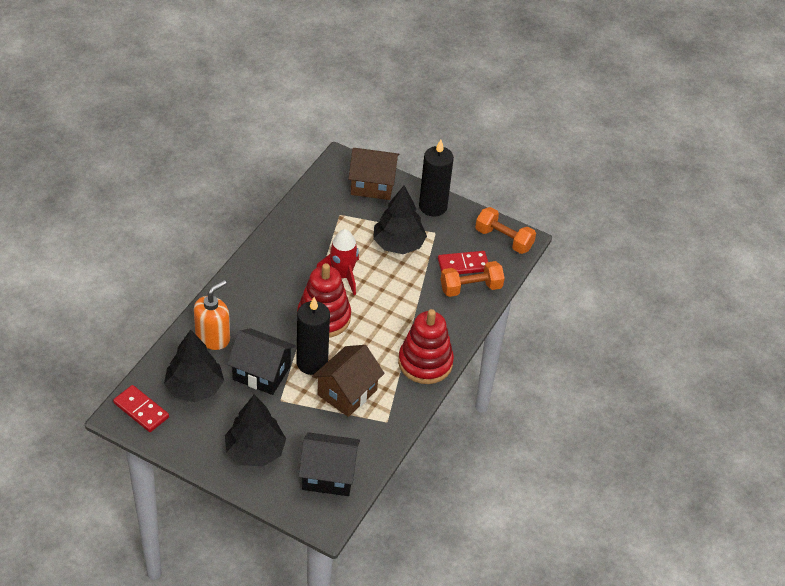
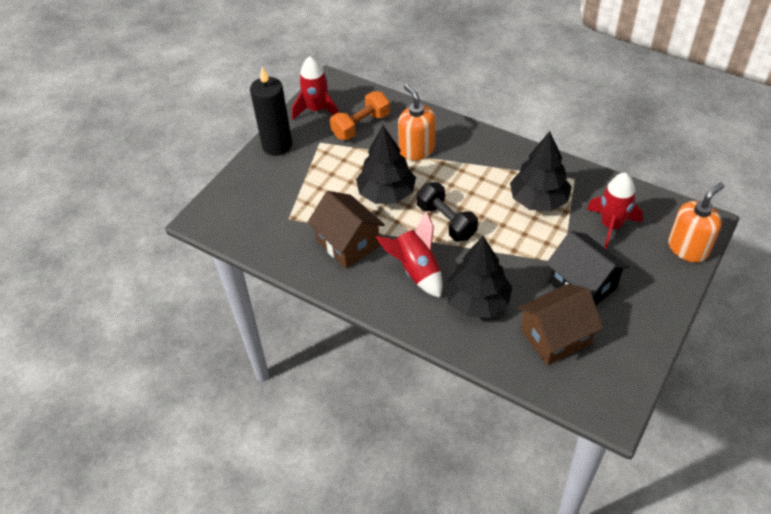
black candle: 2 -> 1
black dumbbell: 0 -> 1
black house: 2 -> 1
orange dumbbell: 2 -> 1
orange soap dispenser: 1 -> 2
red domino: 2 -> 0
red rocket: 1 -> 3
red stacking toy: 2 -> 0

